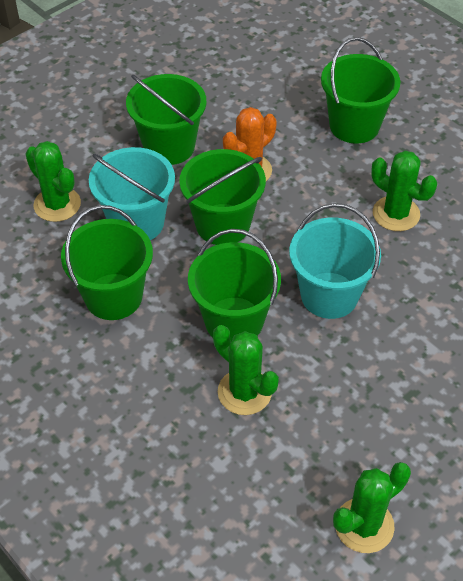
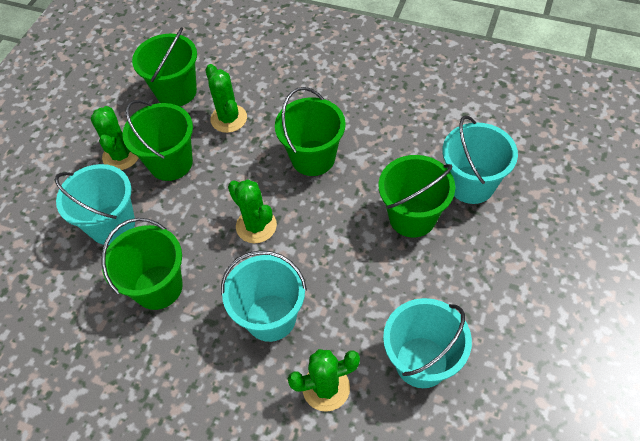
orange cactus: 1 -> 0
turquoise bucket: 2 -> 4

